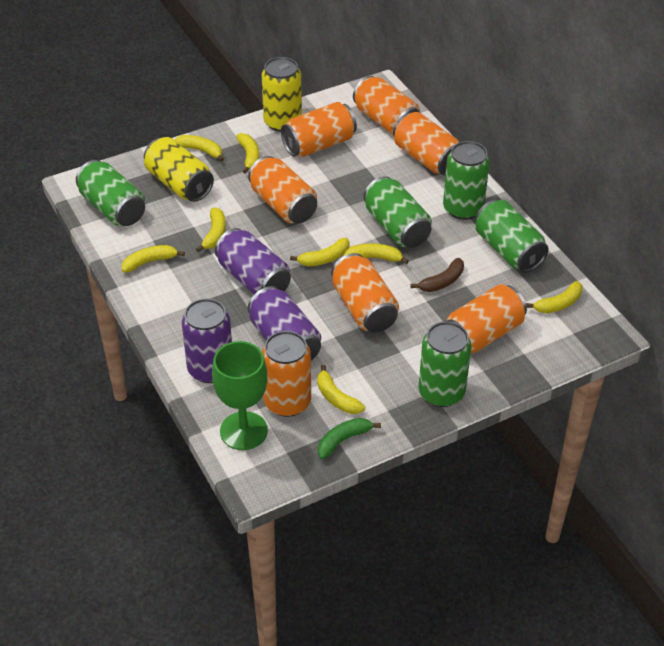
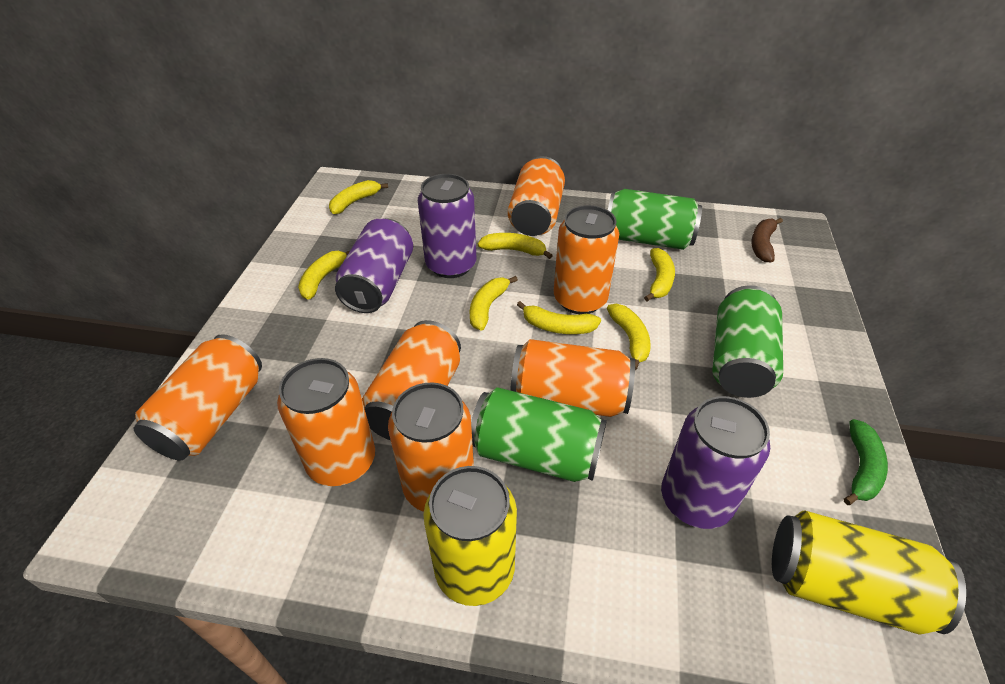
green can: 5 -> 3
green goblet: 1 -> 0
yellow banana: 8 -> 7

